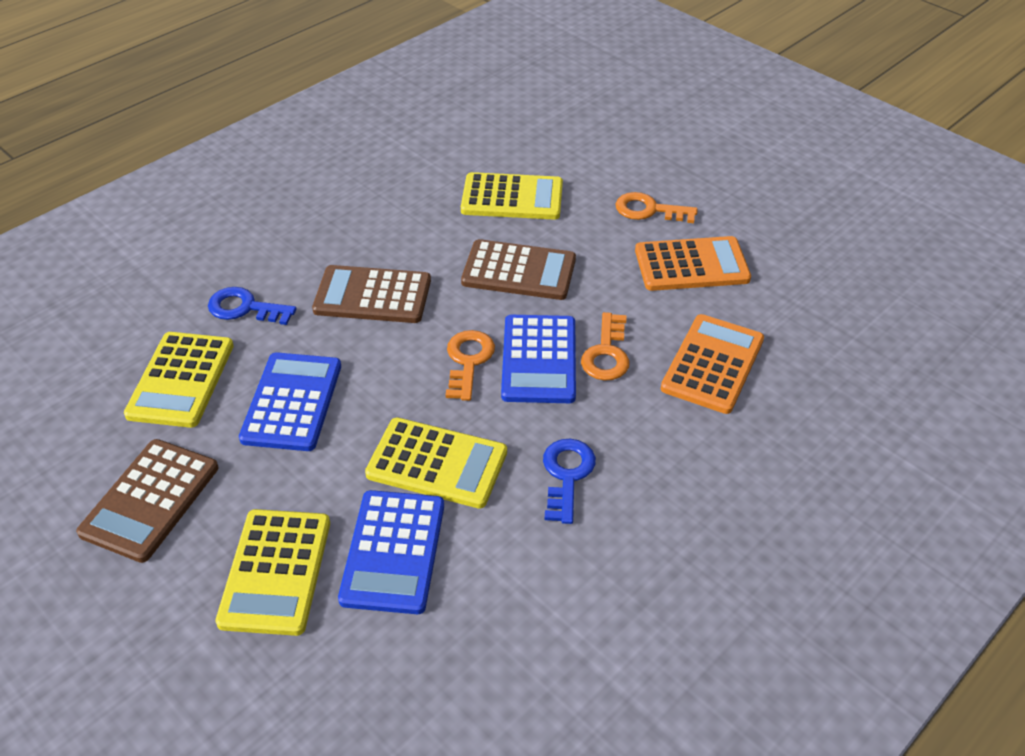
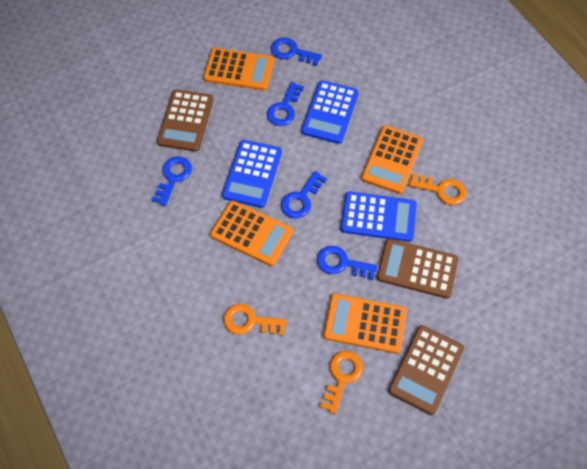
blue key: 2 -> 5
orange calculator: 2 -> 4
yellow calculator: 4 -> 0

